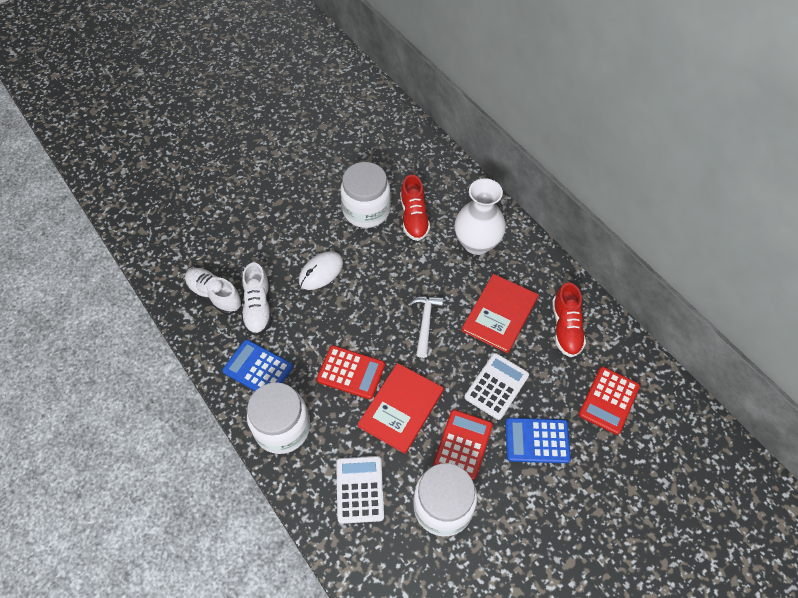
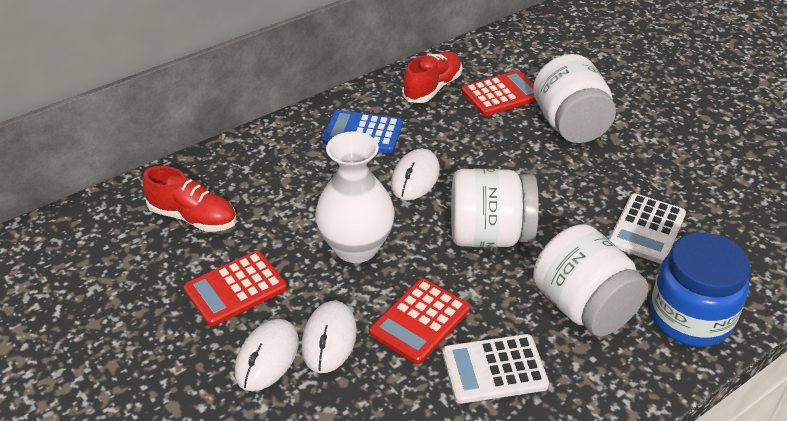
blue calculator: 2 -> 1
blue jar: 0 -> 1
red book: 2 -> 0
white hammer: 1 -> 0
white mouse: 1 -> 3
white shoe: 2 -> 0

